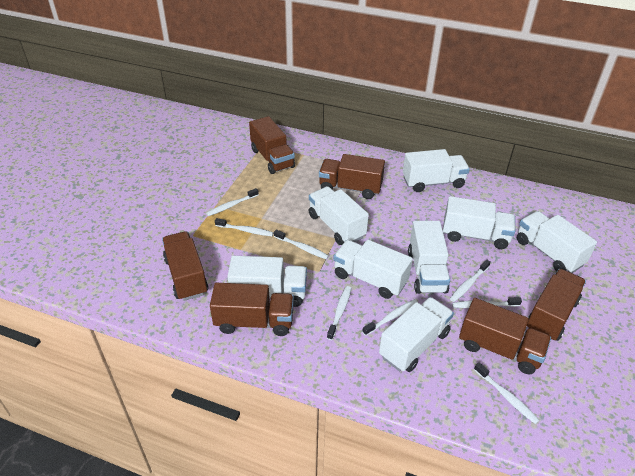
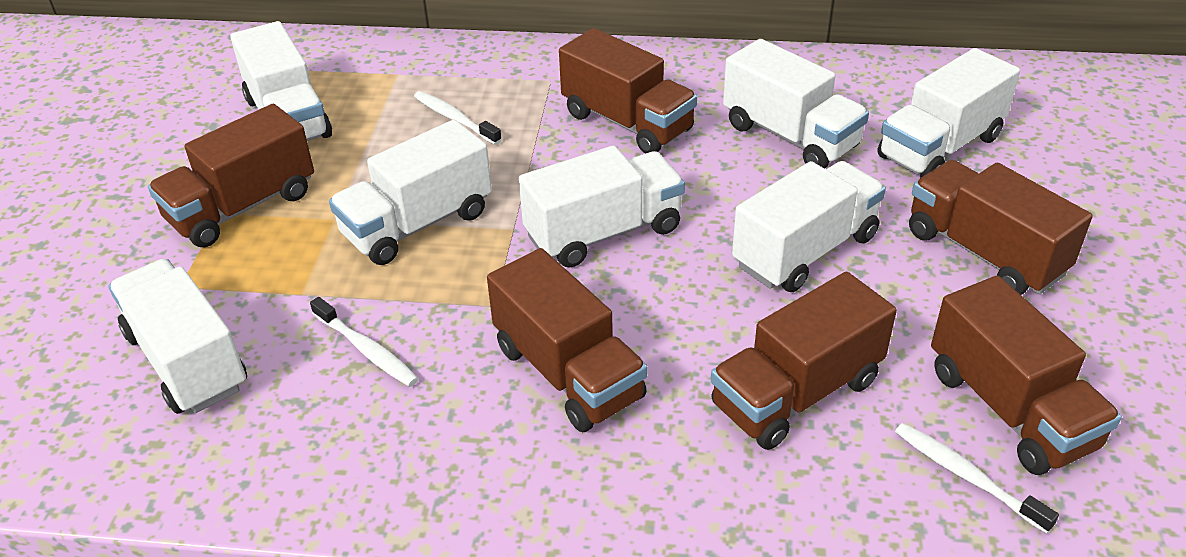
white toothbrush: 8 -> 3
white truck: 8 -> 7

